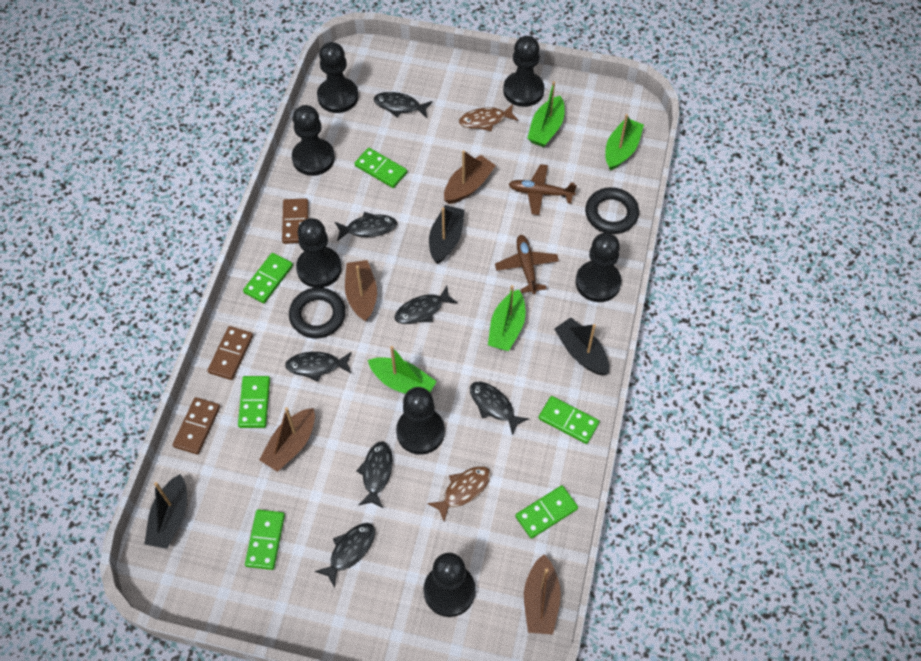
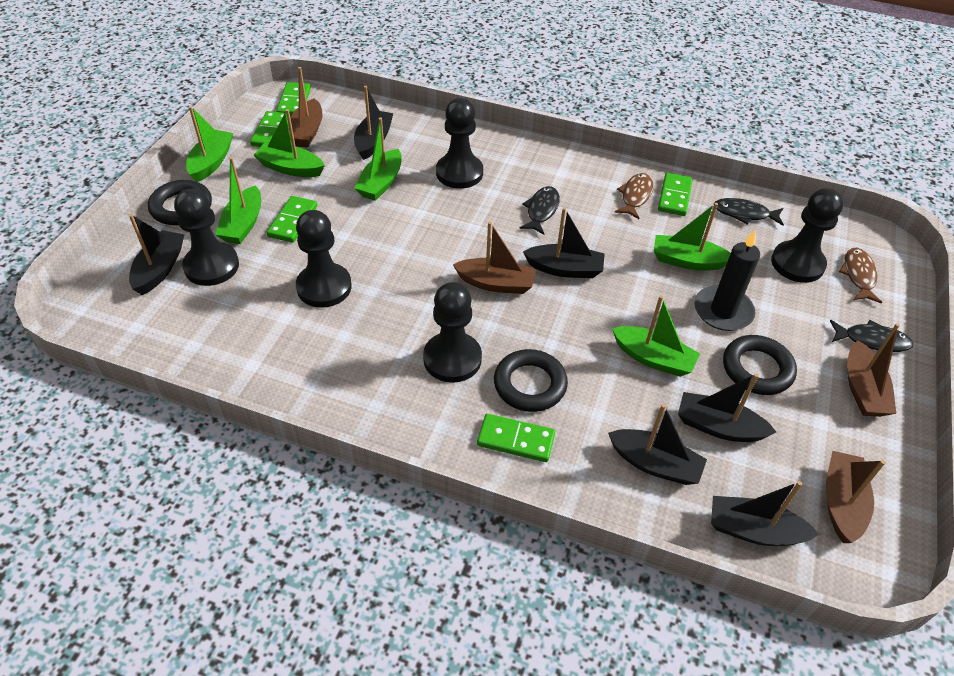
black boat: 3 -> 6
black candle: 0 -> 1
black fish: 7 -> 3
black pawn: 7 -> 5
black ring: 2 -> 3
brown domino: 3 -> 0
brown plane: 2 -> 0
green boat: 4 -> 6
green domino: 6 -> 5

